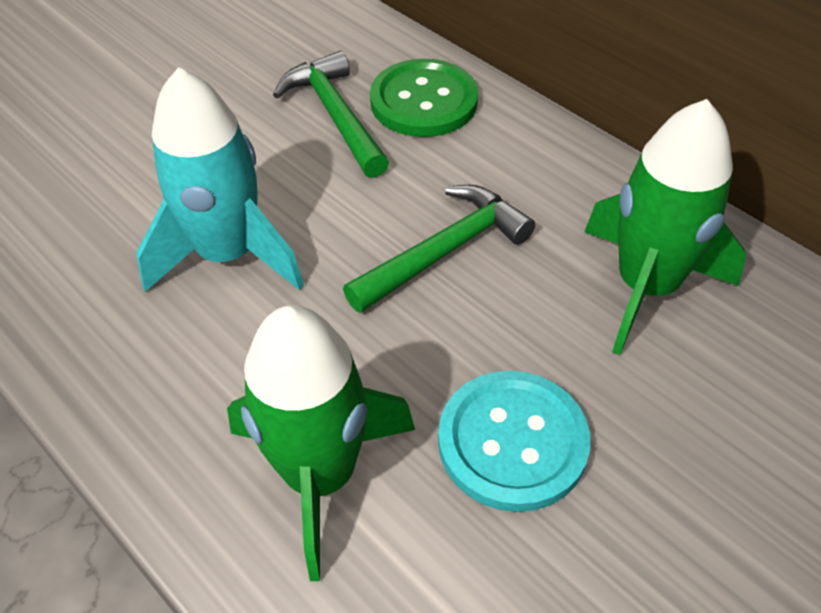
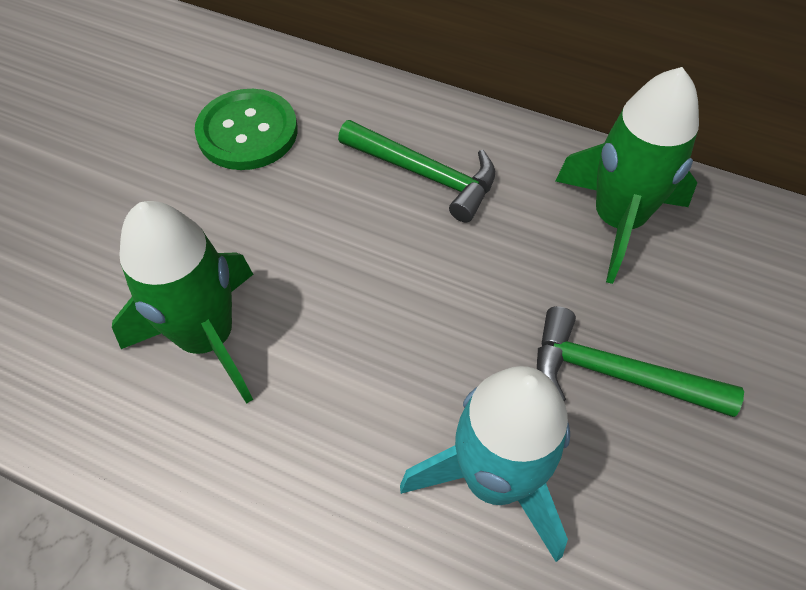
turquoise button: 1 -> 0

